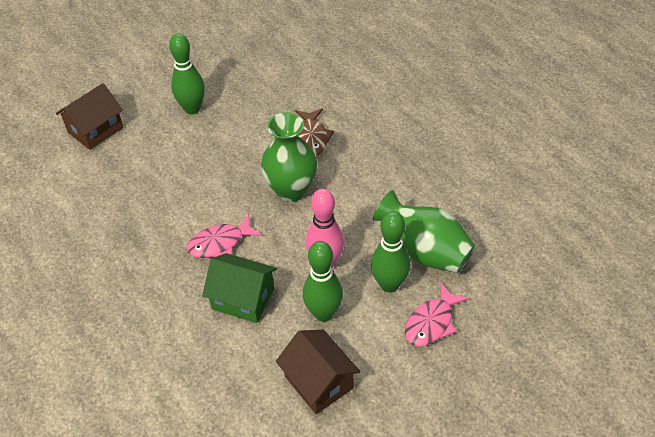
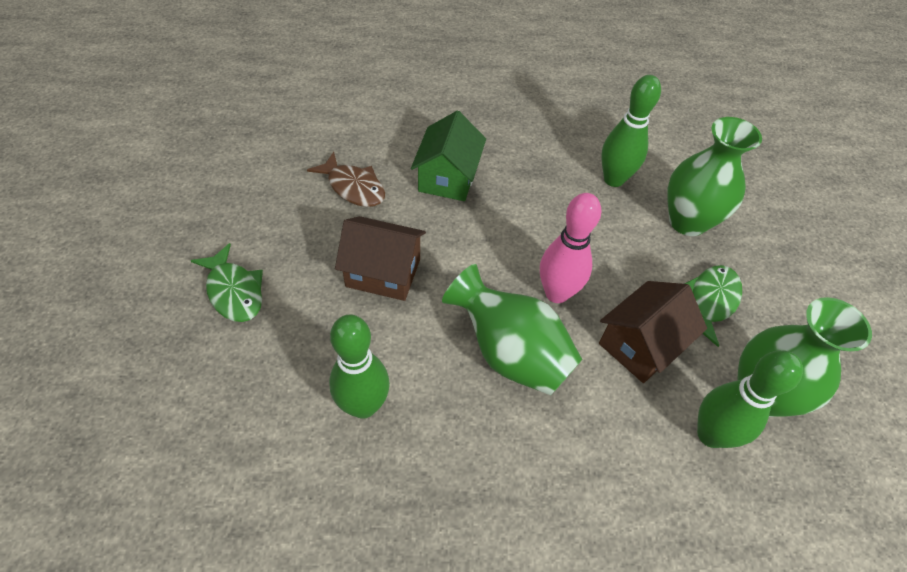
green fish: 0 -> 2
green vase: 2 -> 3
pink fish: 2 -> 0

